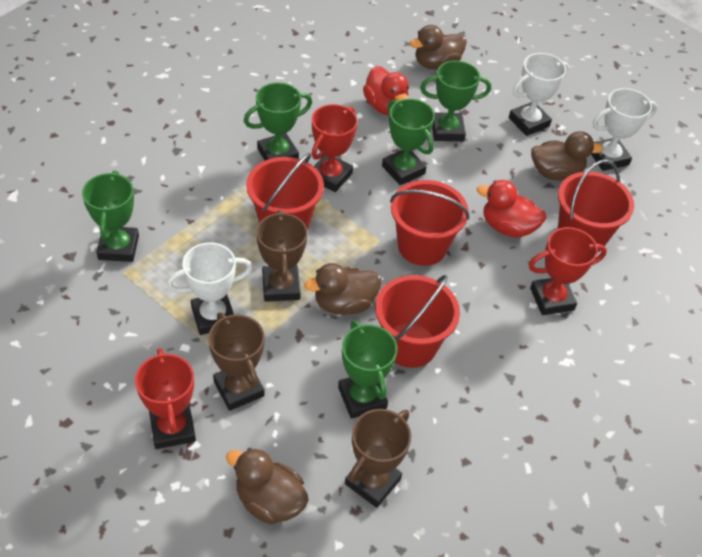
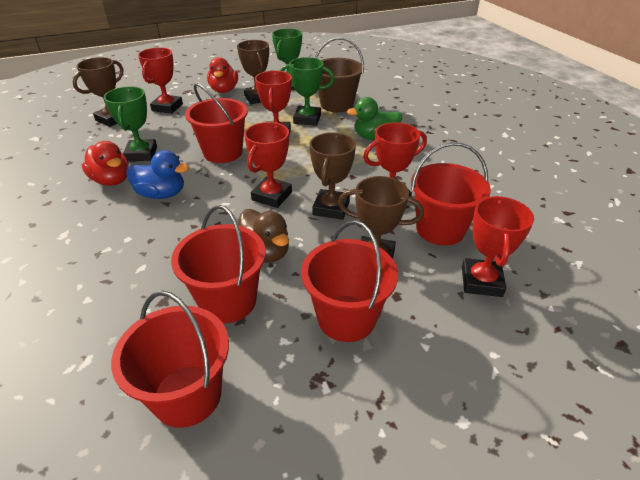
blue duck: 0 -> 1
brown bucket: 0 -> 1
brown duck: 4 -> 1
brown trophy: 3 -> 4
green duck: 0 -> 1
green trophy: 5 -> 3
red bucket: 4 -> 5
red trophy: 3 -> 5
white trophy: 3 -> 0

